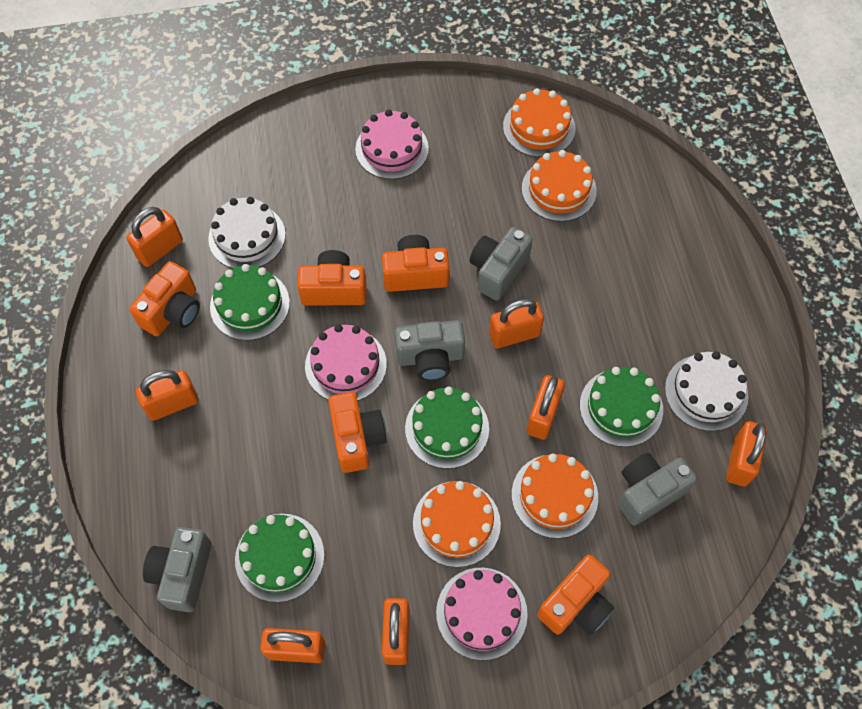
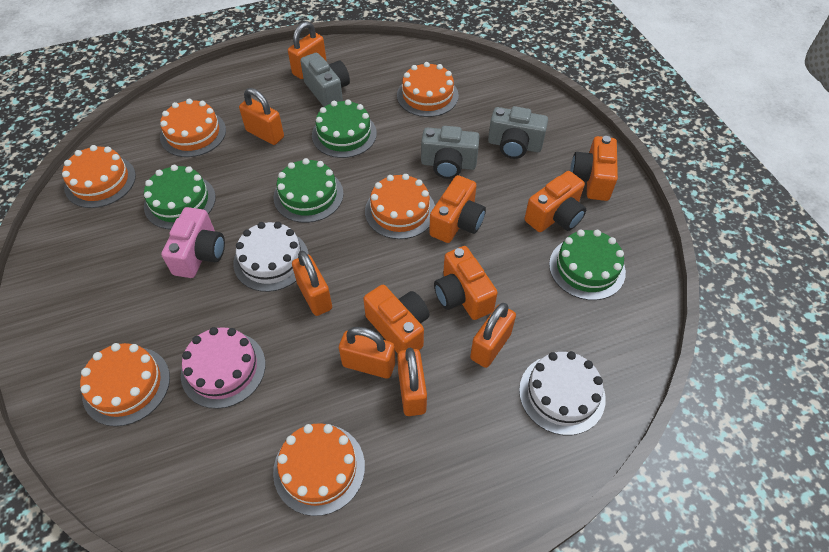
grey camera: 4 -> 3
orange cake: 4 -> 6
orange padlock: 7 -> 6
pink cake: 3 -> 1
pink camera: 0 -> 1

